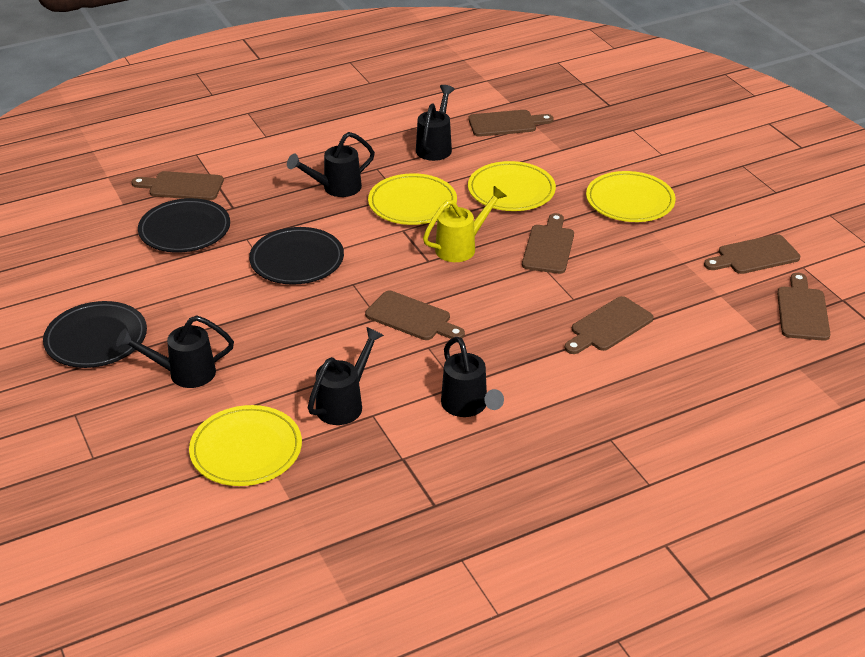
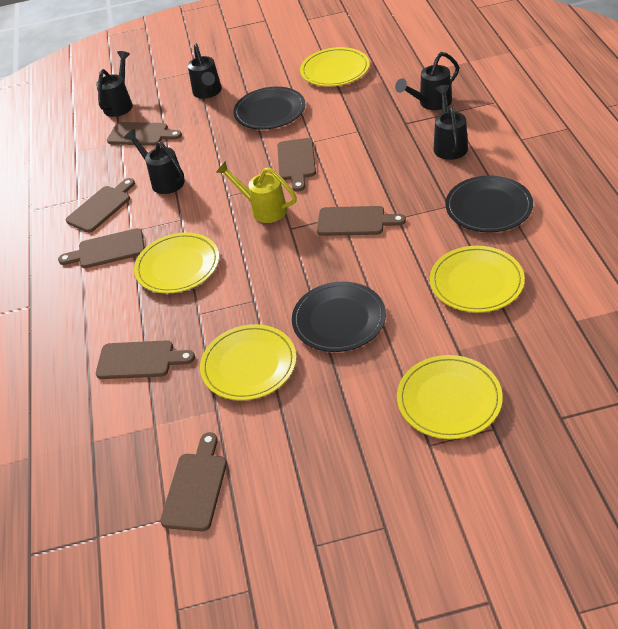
yellow plate: 4 -> 5

